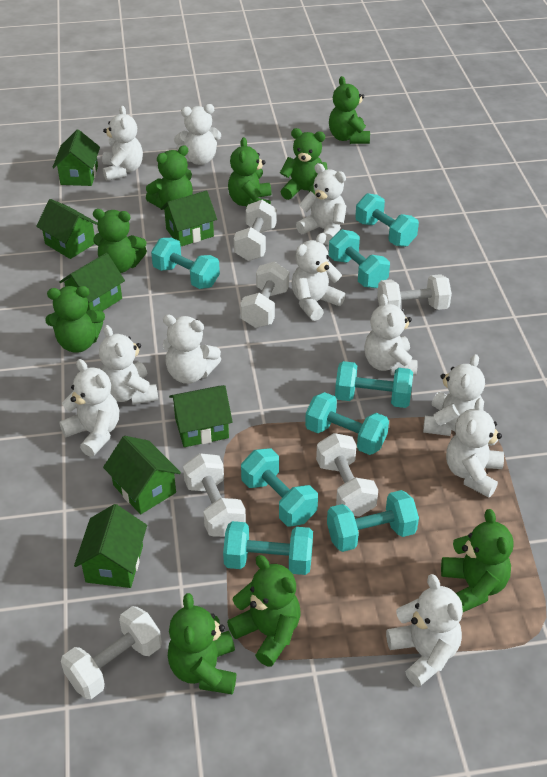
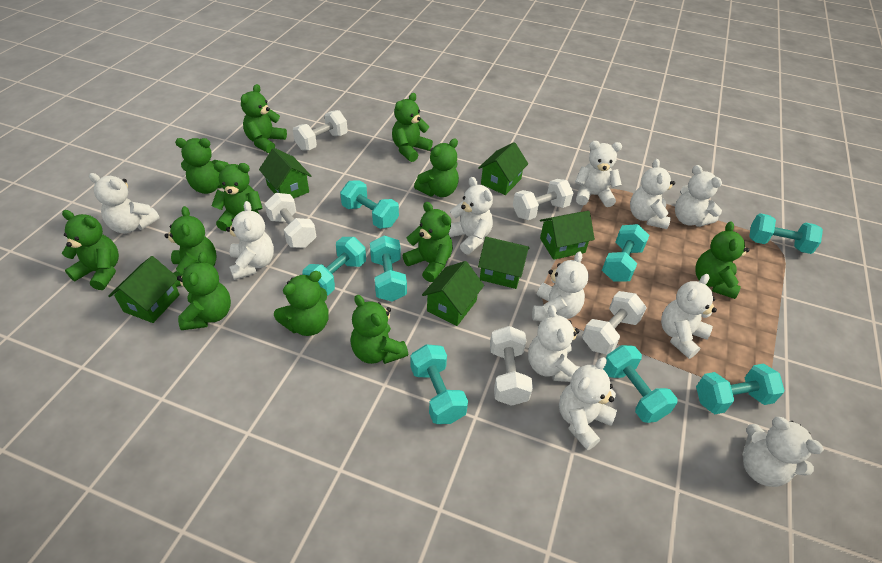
green house: 7 -> 6
green teddy bear: 9 -> 12
white dumbbell: 6 -> 5

